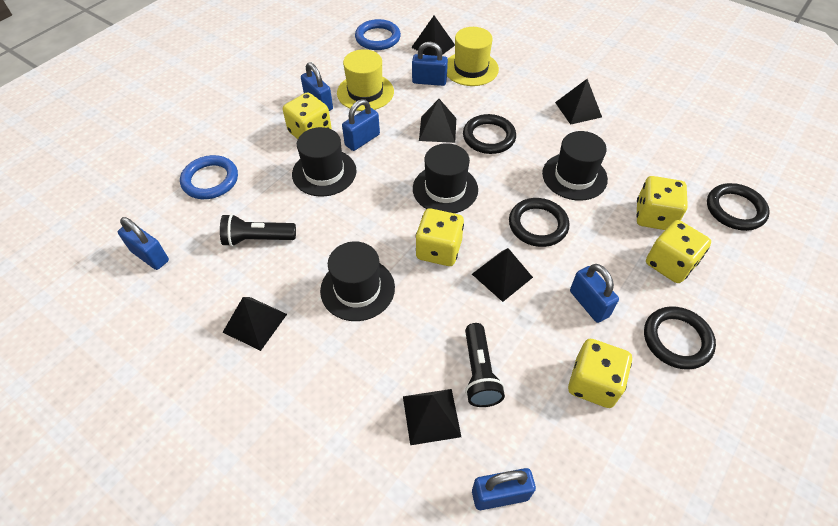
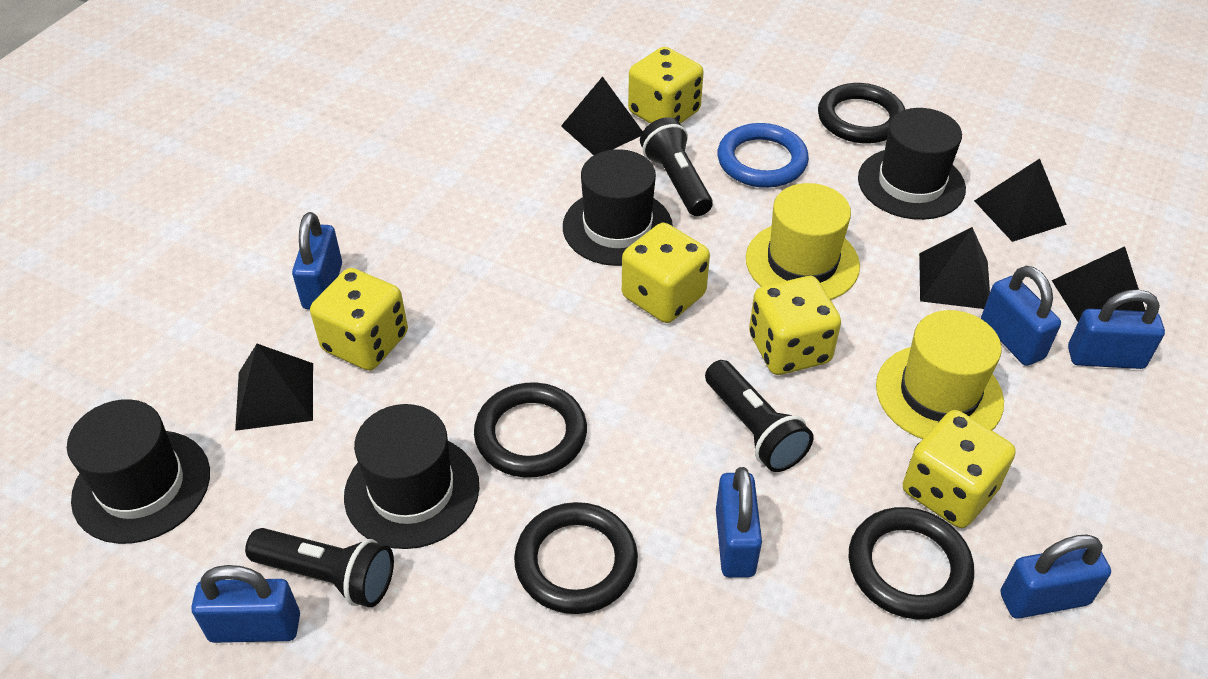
black flashlight: 2 -> 3
black pyramid: 6 -> 5
blue ring: 2 -> 1

